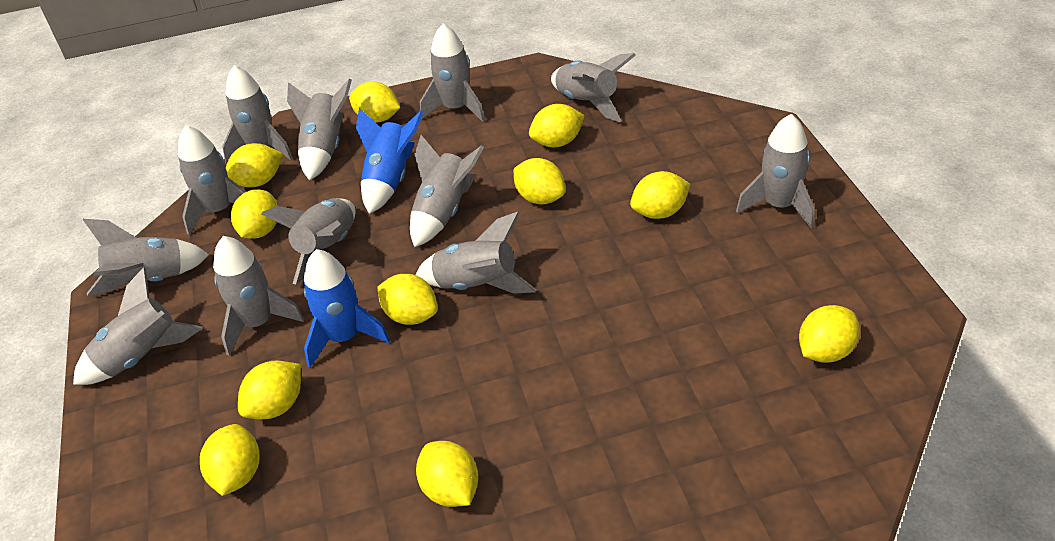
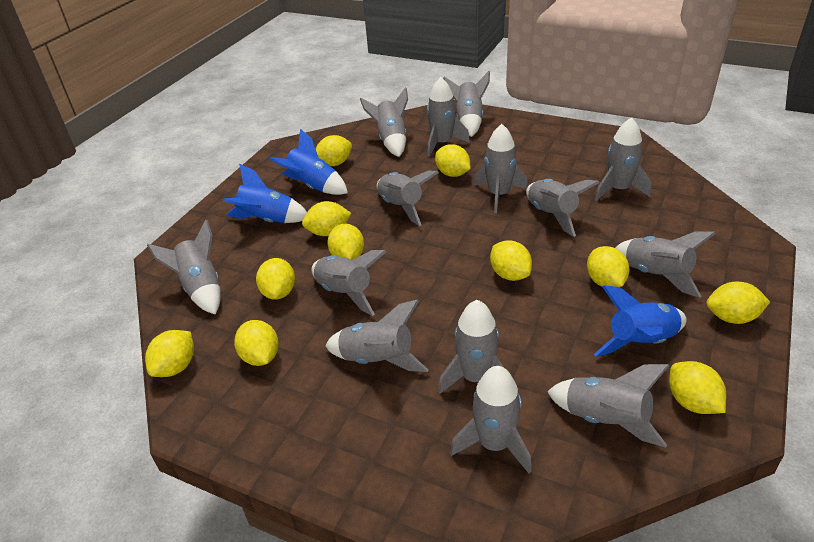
blue rocket: 2 -> 3
grey rocket: 12 -> 14

